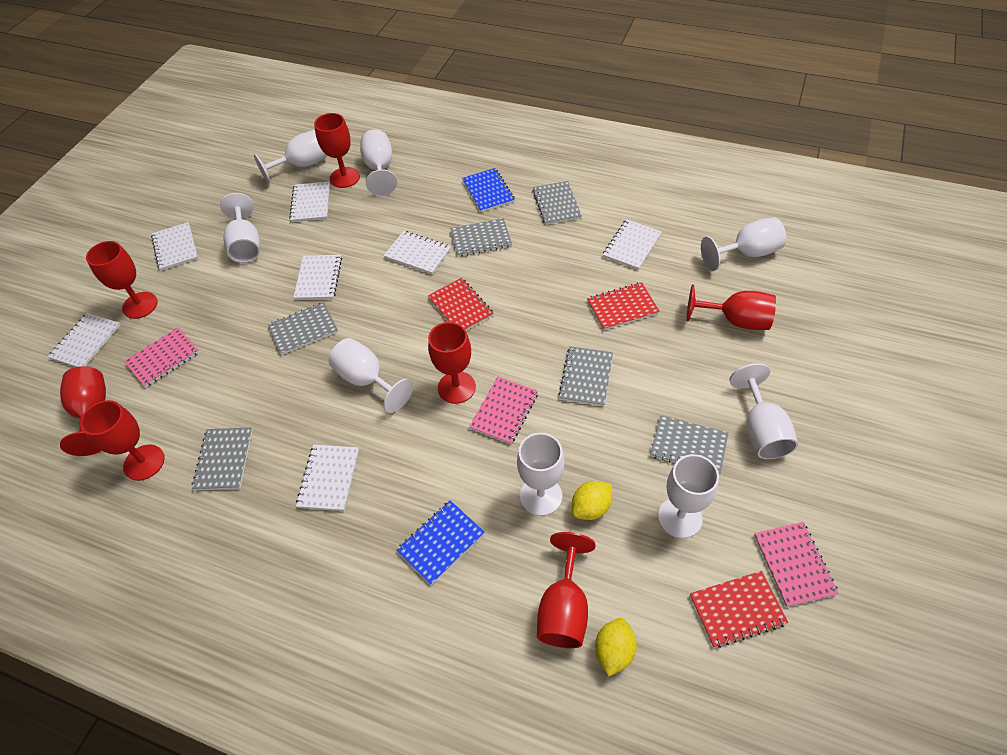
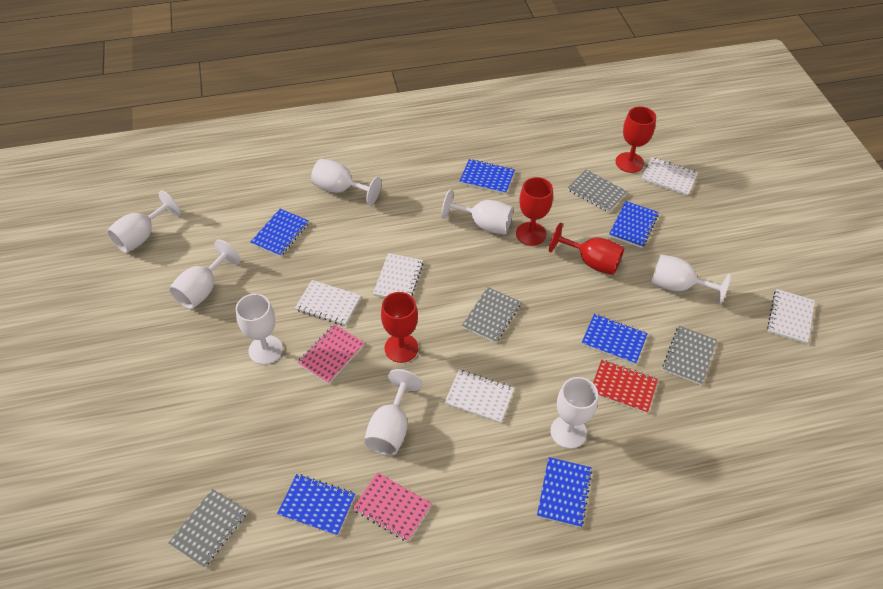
blue notebook: 2 -> 6
grey notebook: 6 -> 4
pink notebook: 3 -> 2
red goblet: 7 -> 4
red notebook: 3 -> 1
white notebook: 7 -> 5
yellow lemon: 2 -> 0

